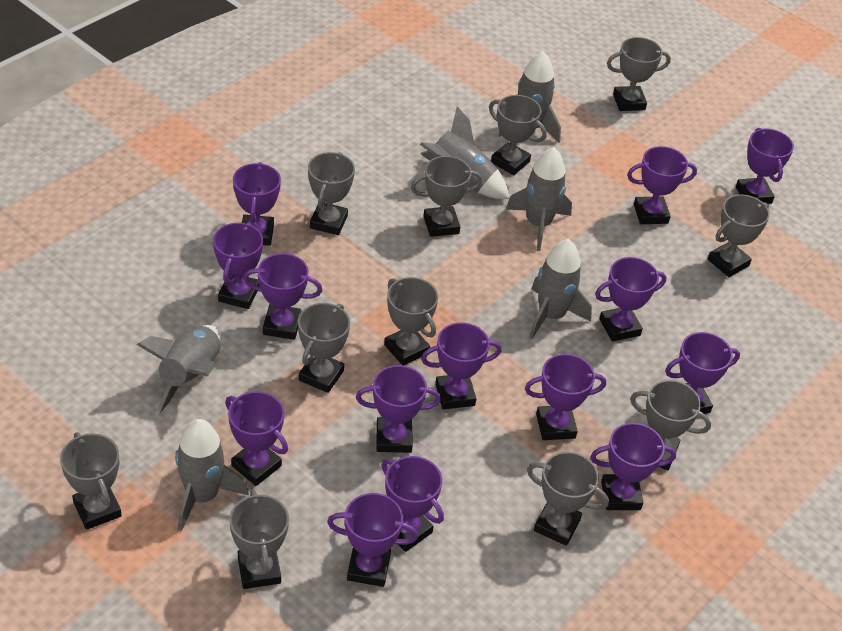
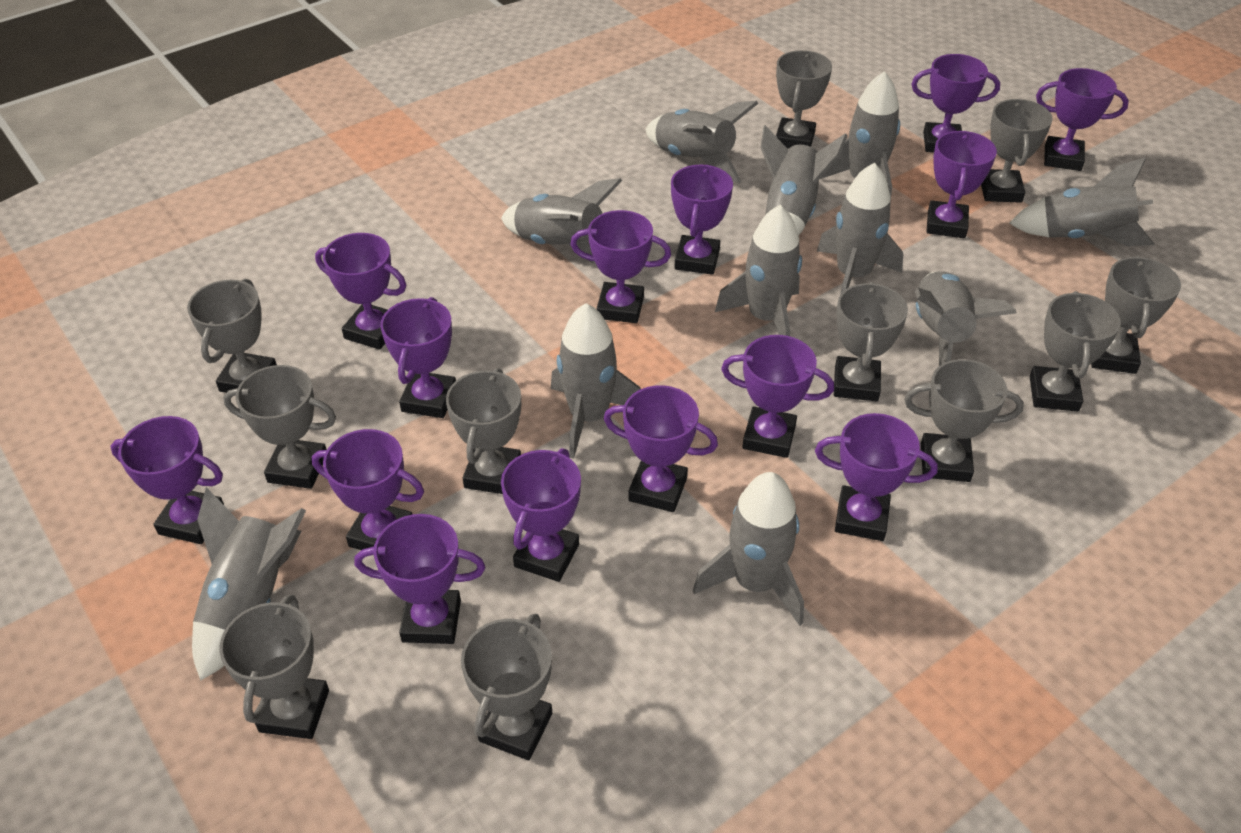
grey rocket: 6 -> 11

